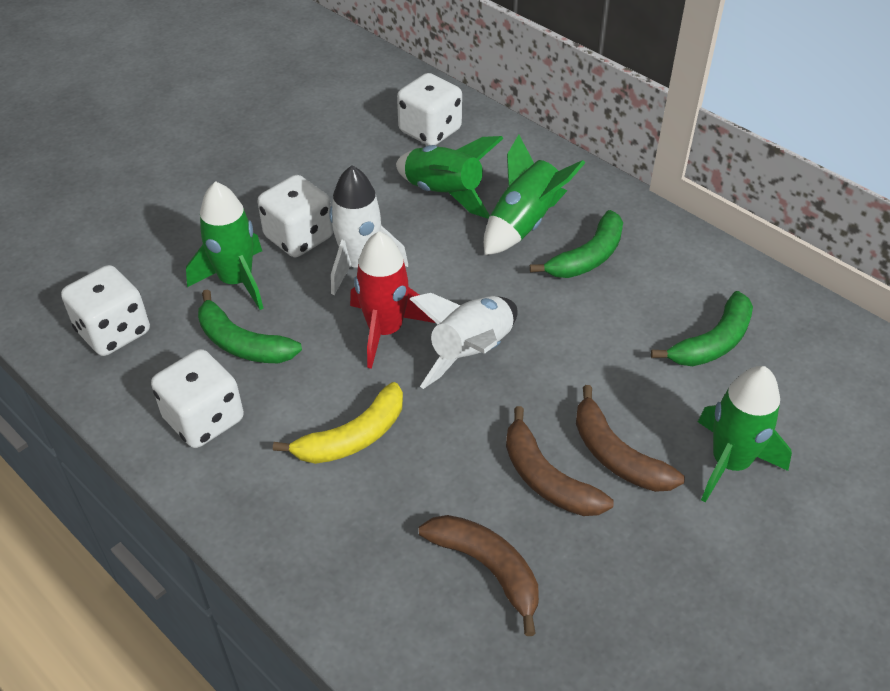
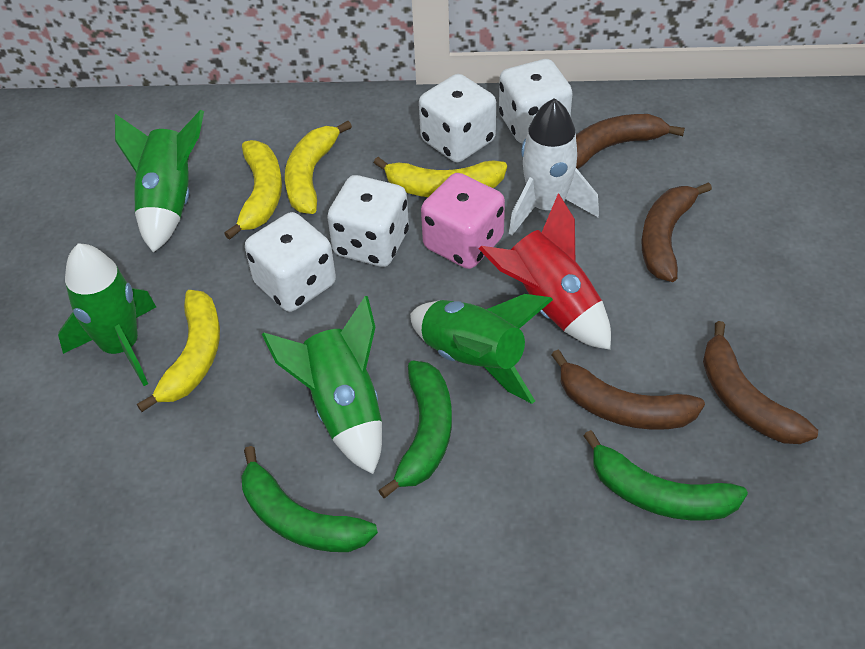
brown banana: 3 -> 4
pink dice: 0 -> 1
white rocket: 2 -> 1
yellow banana: 1 -> 4

